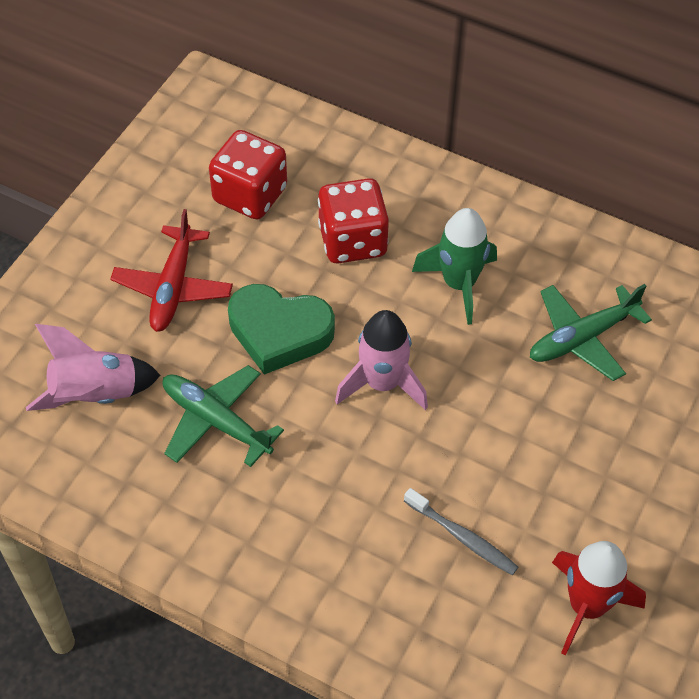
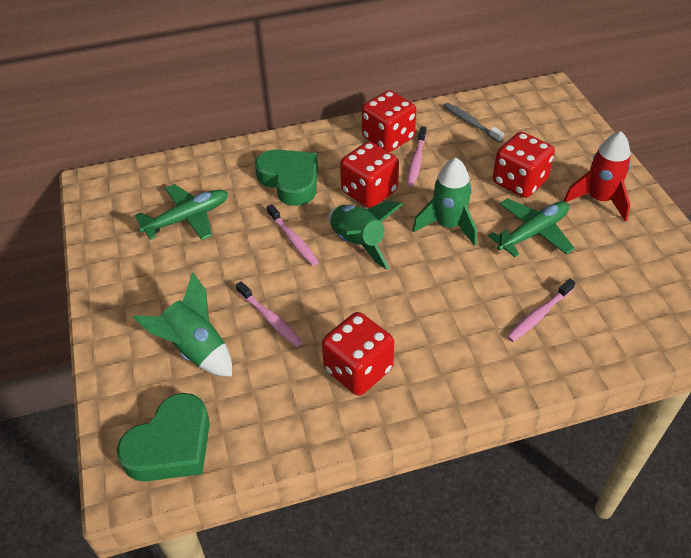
green heart: 1 -> 2
green rocket: 1 -> 3
pink rocket: 2 -> 0
pink toothbrush: 0 -> 4
red dice: 2 -> 4
red plane: 1 -> 0

